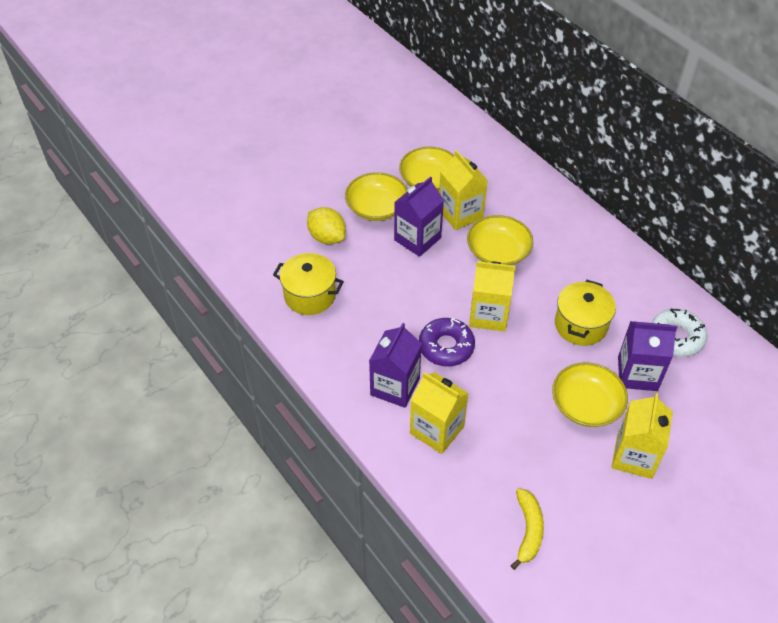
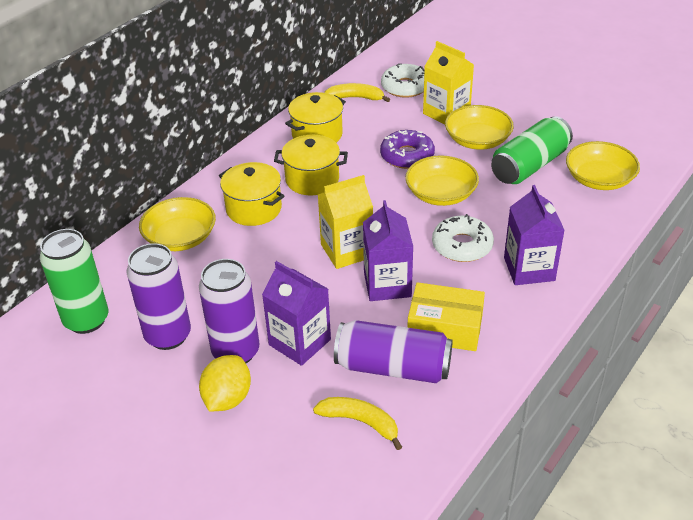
green can: 0 -> 2
purple can: 0 -> 3
white donut: 1 -> 2
yellow banana: 1 -> 2
yellow box: 0 -> 1
yellow carton: 4 -> 2
yellow pot: 2 -> 3

